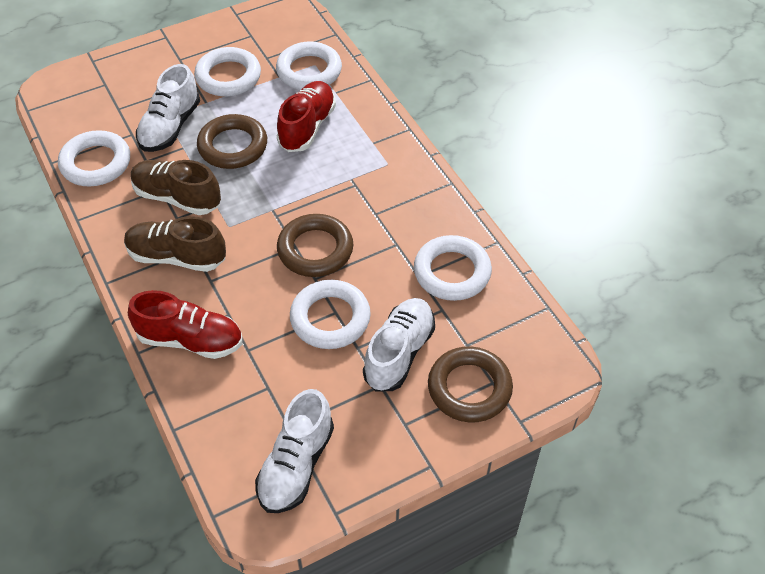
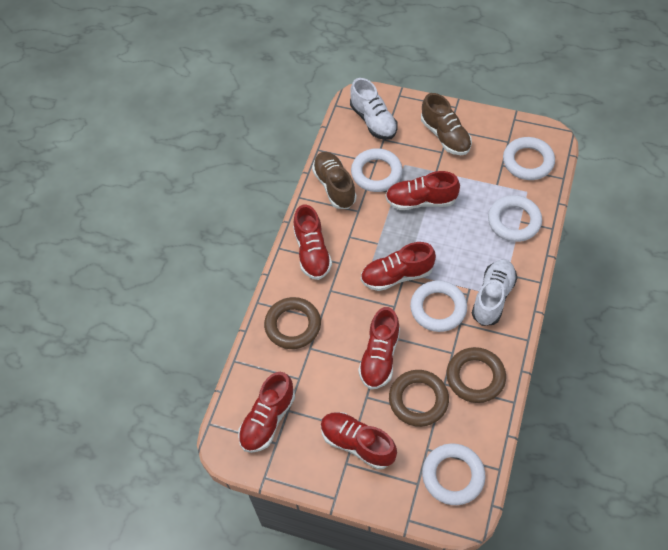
red shoe: 2 -> 6
white shoe: 3 -> 2

